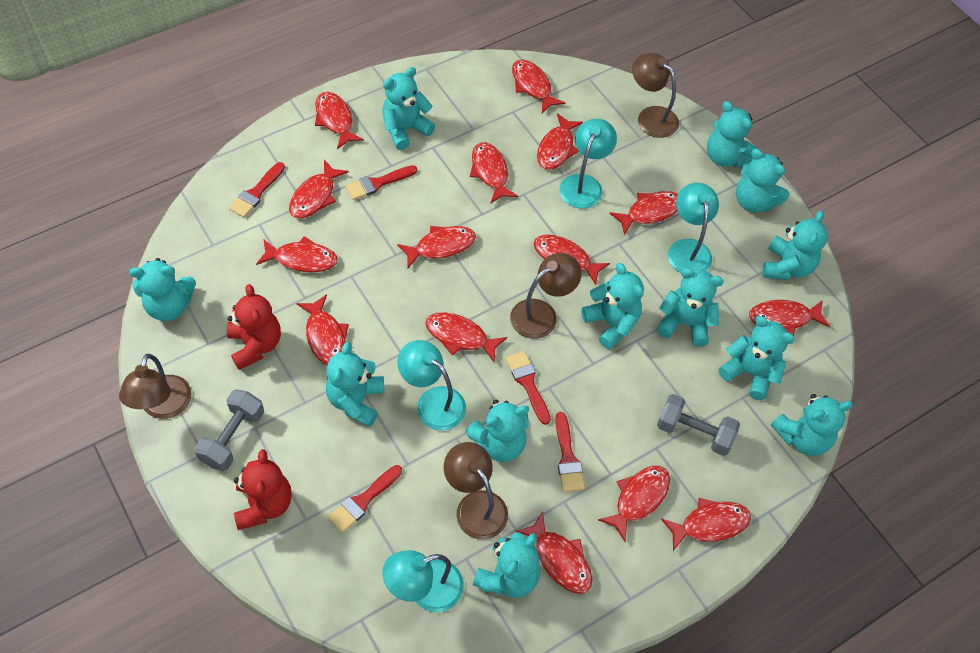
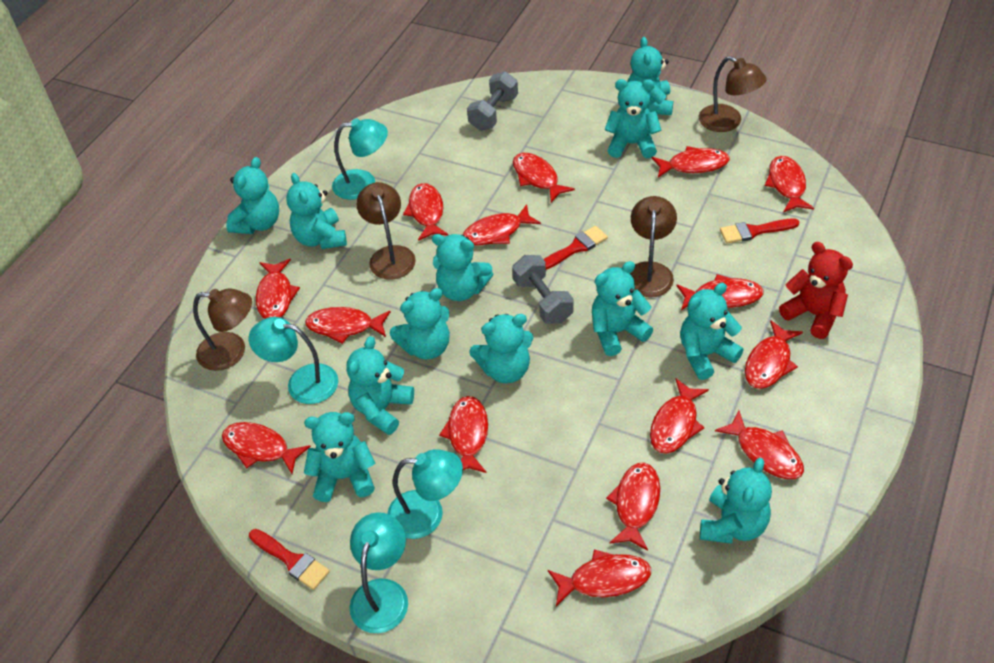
red brush: 5 -> 3
red teddy bear: 2 -> 1

